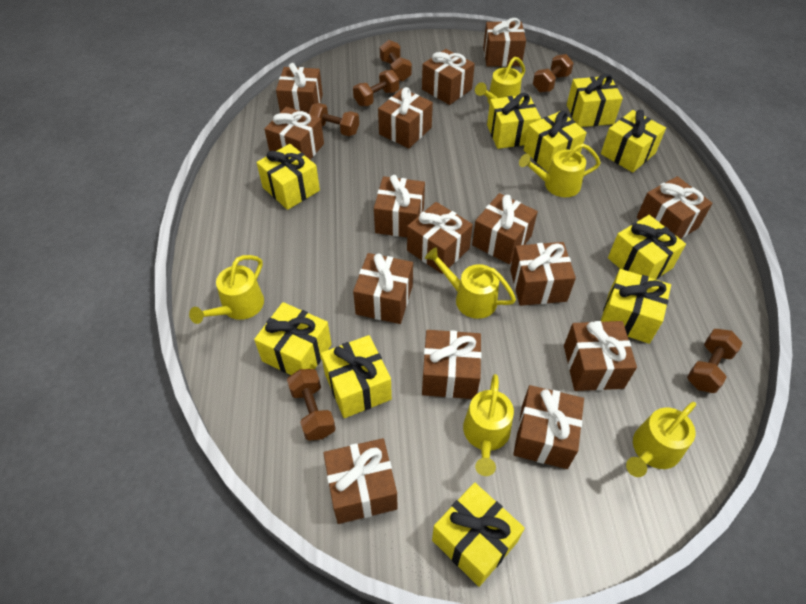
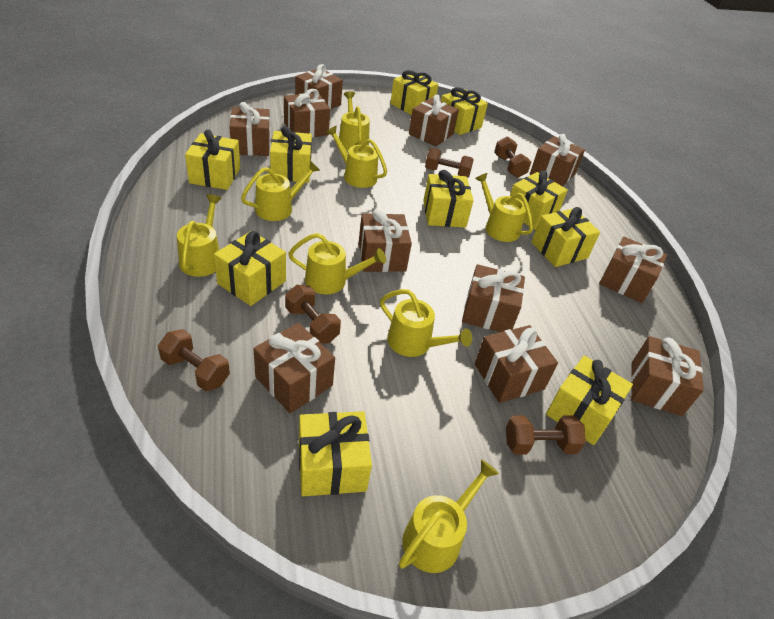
brown dumbbell: 6 -> 5
brown gift: 15 -> 11
yellow watering can: 6 -> 8

